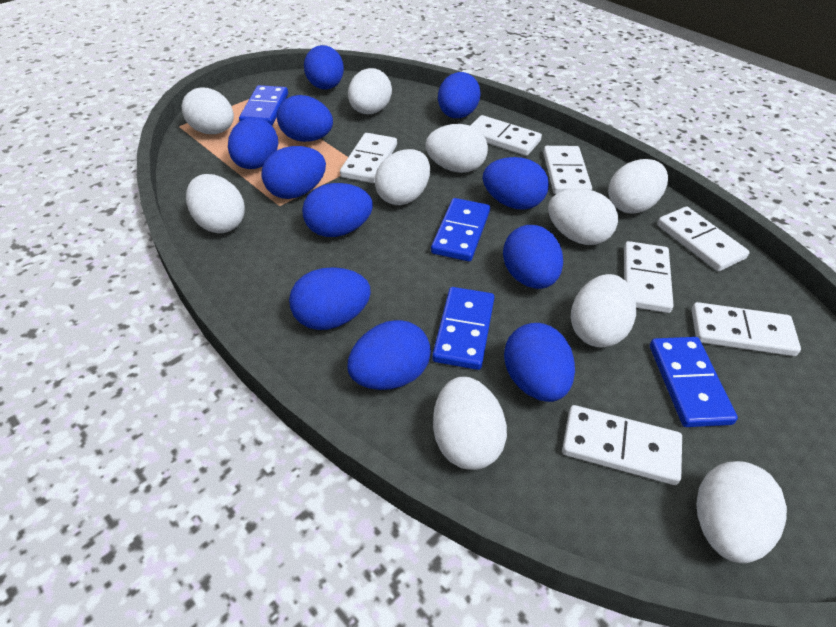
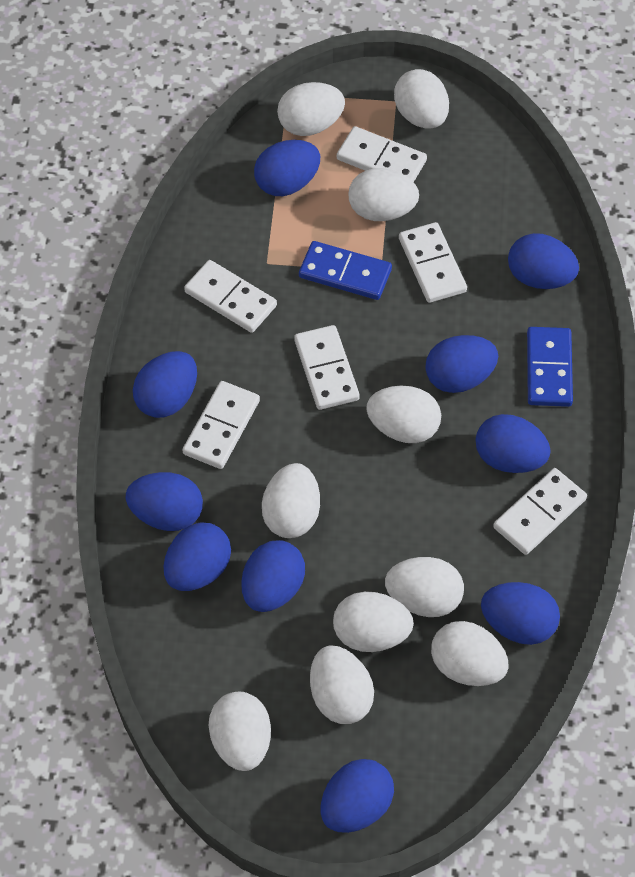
blue domino: 4 -> 2
blue egg: 11 -> 10
white domino: 7 -> 6

